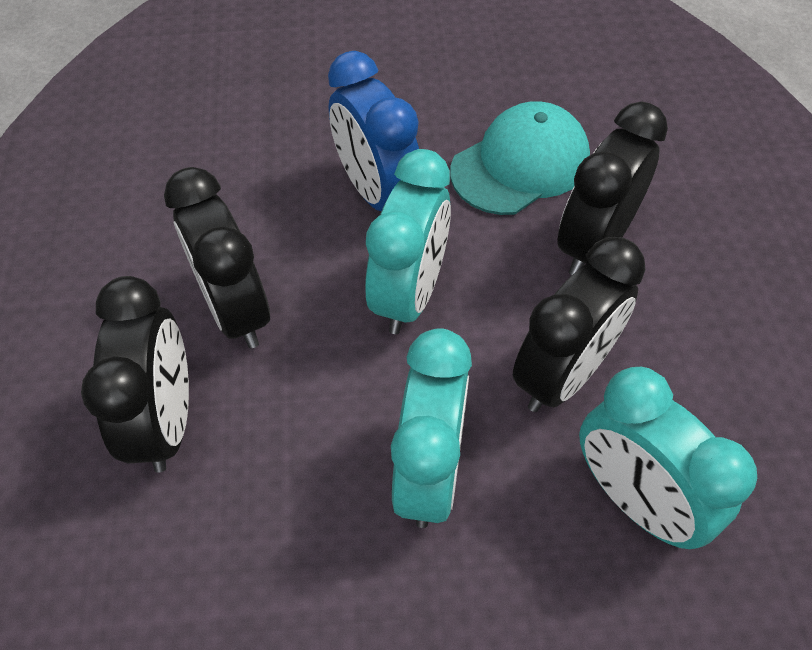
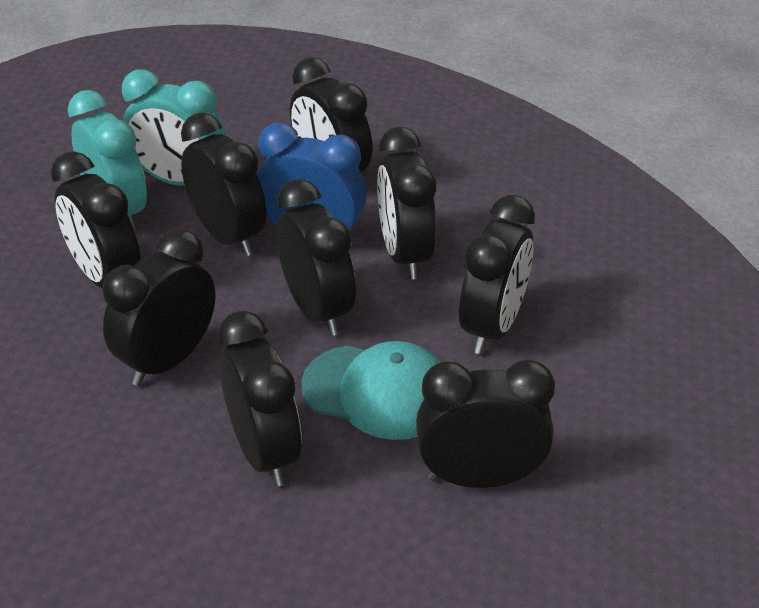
black clock: 4 -> 9
turquoise clock: 3 -> 2

